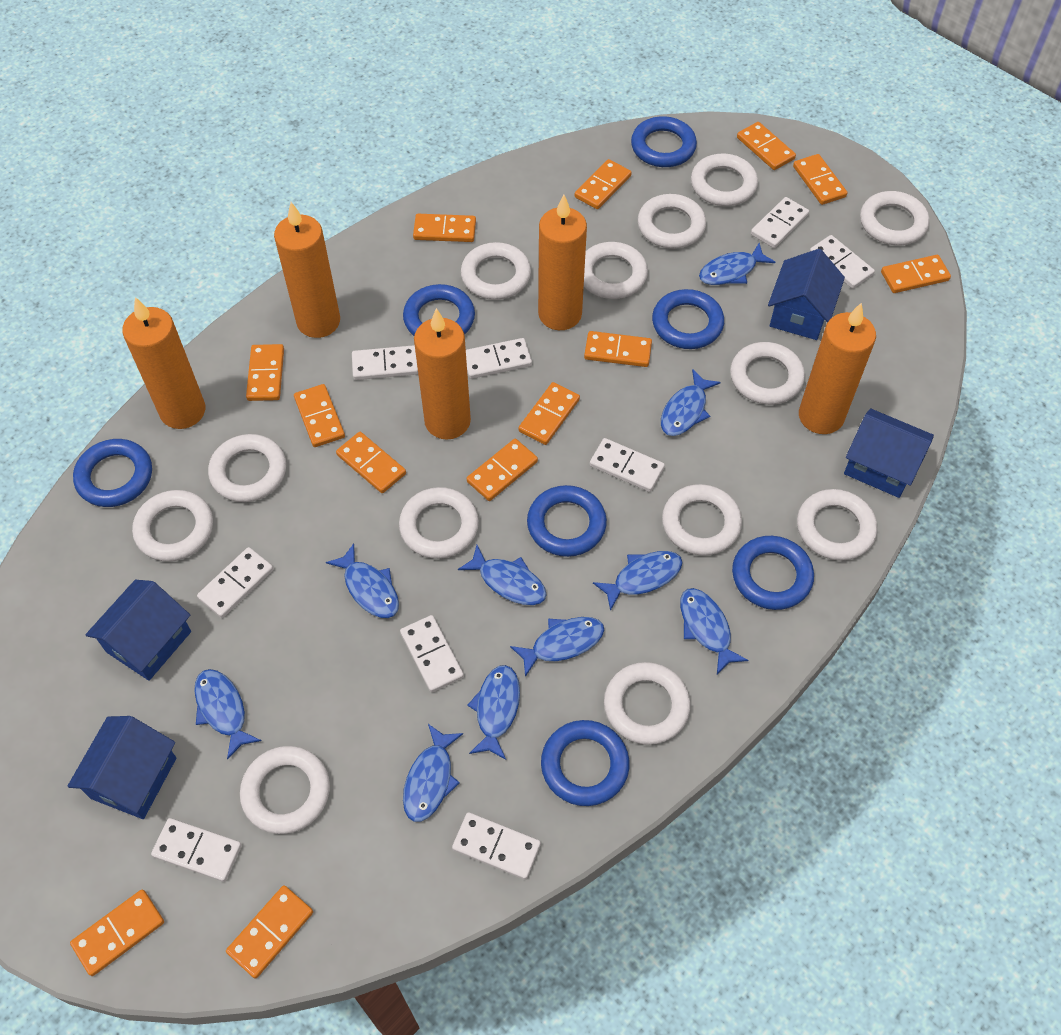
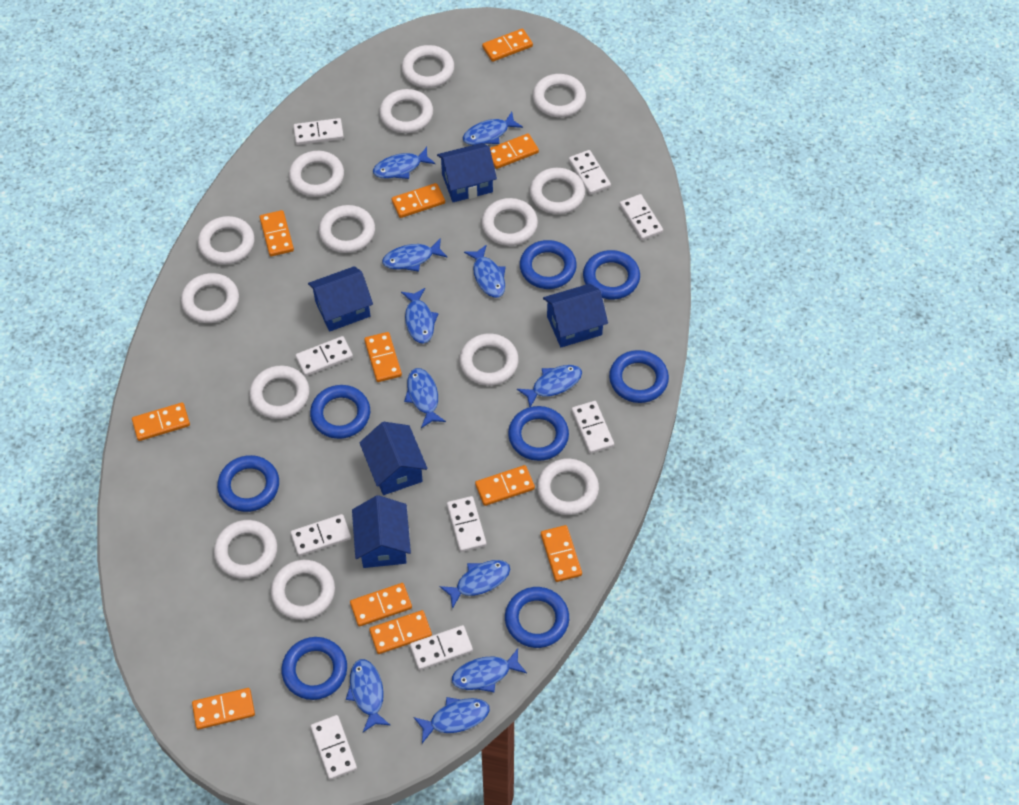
blue fish: 10 -> 11
blue house: 4 -> 5
blue ring: 7 -> 8
orange candle: 5 -> 0
orange domino: 13 -> 11
white ring: 13 -> 14

